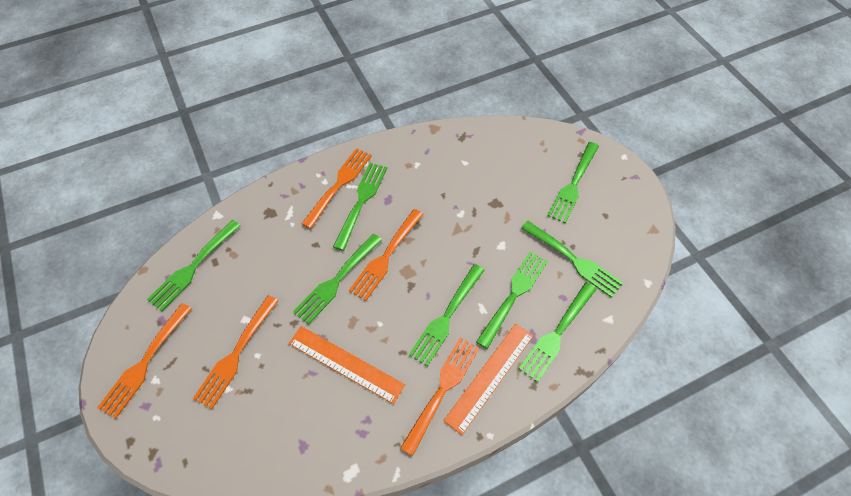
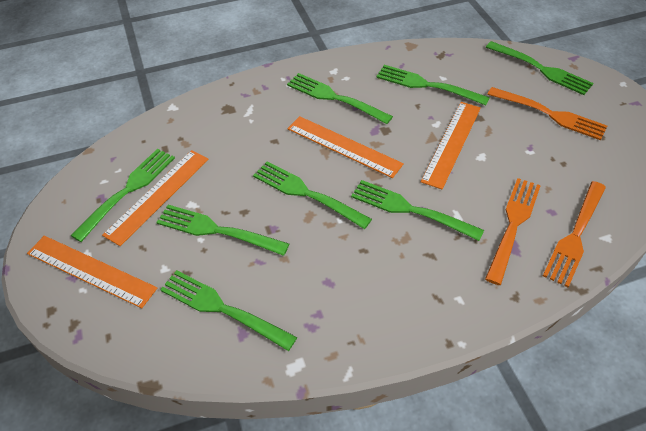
orange fork: 5 -> 3
orange ruler: 2 -> 4

